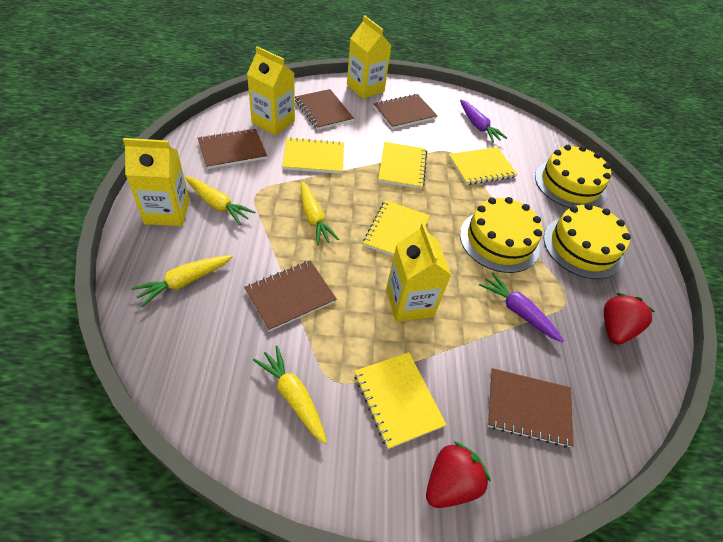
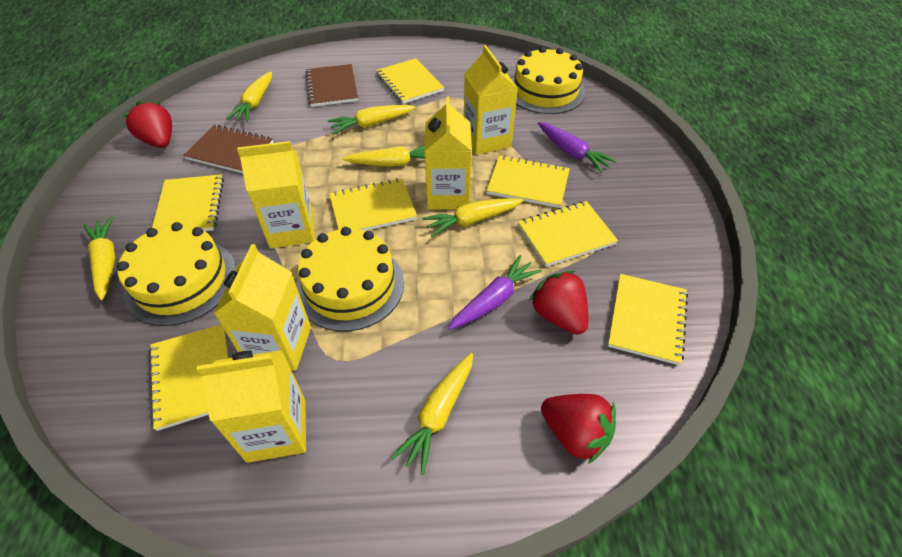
brown notebook: 5 -> 2
red strawberry: 2 -> 3
yellow carrot: 4 -> 6
yellow carton: 4 -> 5
yellow notebook: 5 -> 7

